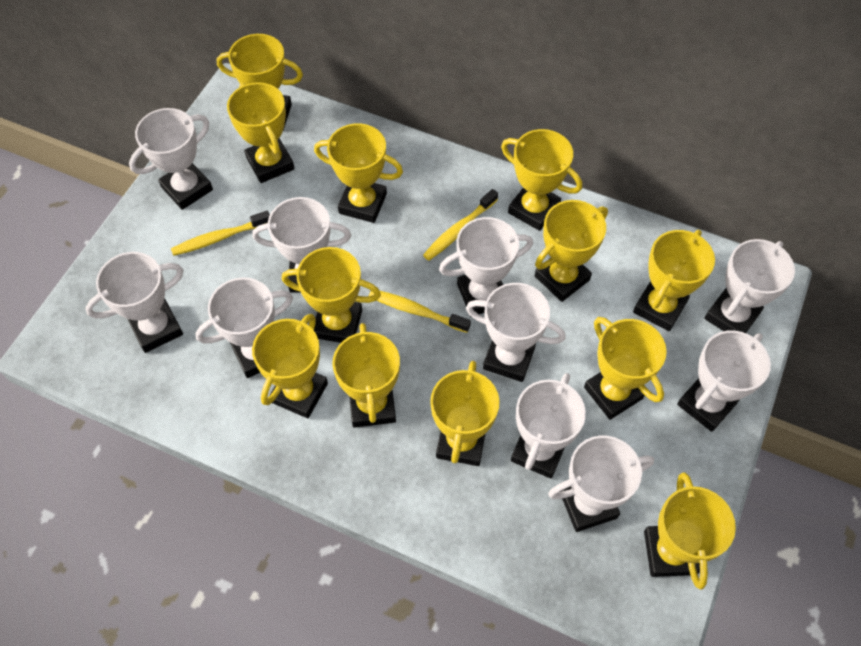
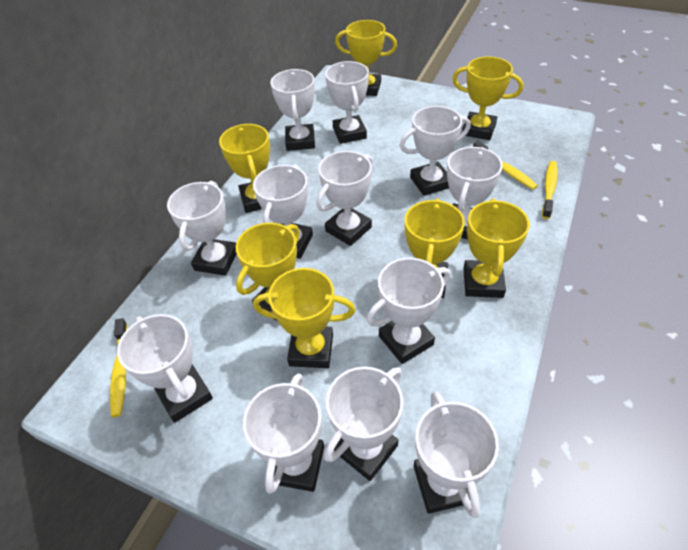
white trophy: 10 -> 12
yellow trophy: 12 -> 7

